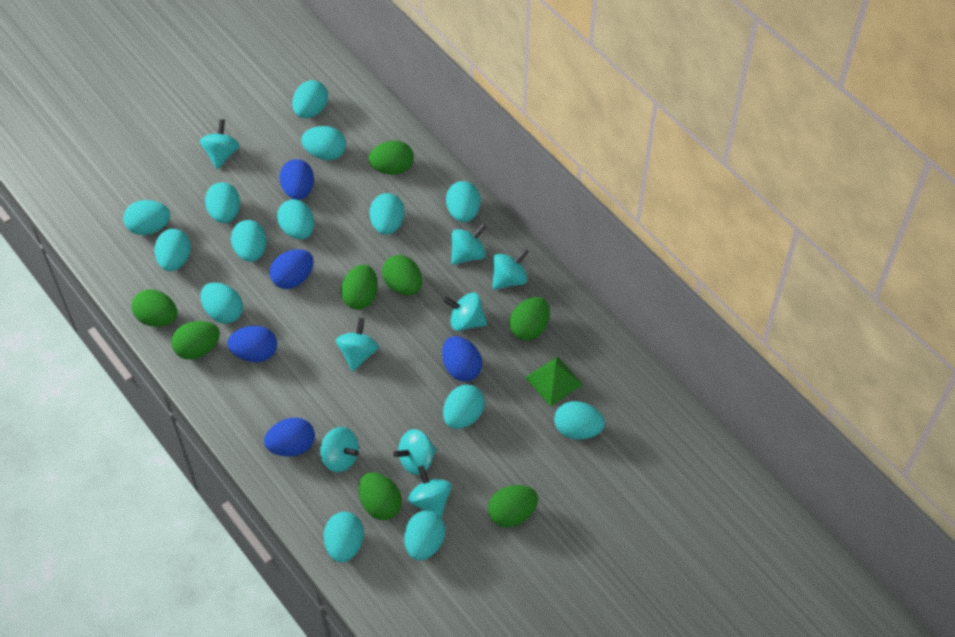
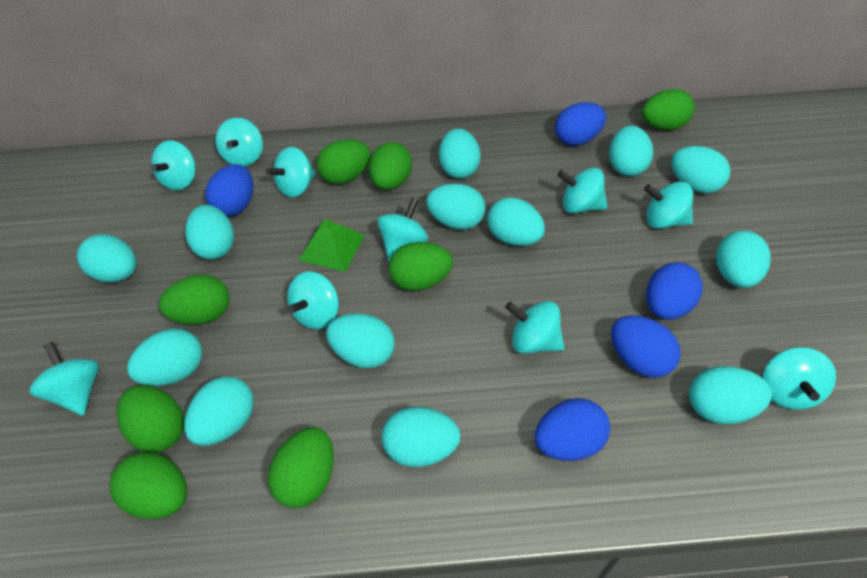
turquoise egg: 14 -> 13
turquoise spinning top: 8 -> 10

